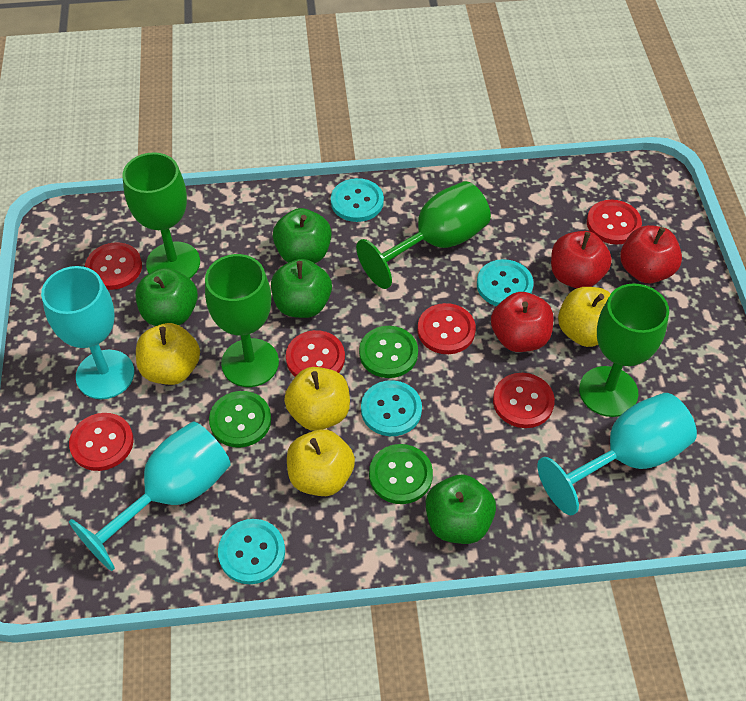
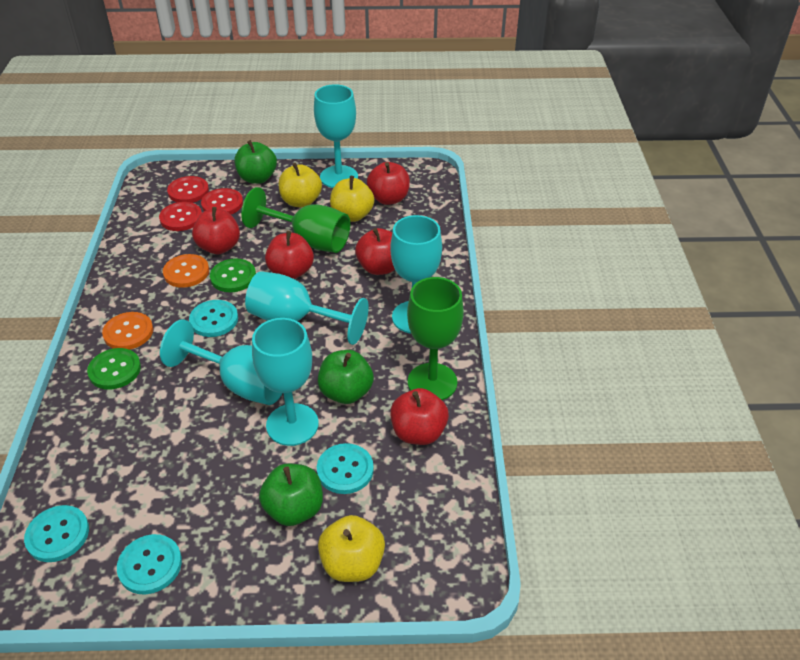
green apple: 4 -> 3
green button: 3 -> 2
green goblet: 4 -> 2
orange button: 0 -> 2
red apple: 3 -> 5
red button: 6 -> 3
turquoise goblet: 3 -> 5
yellow apple: 4 -> 3

